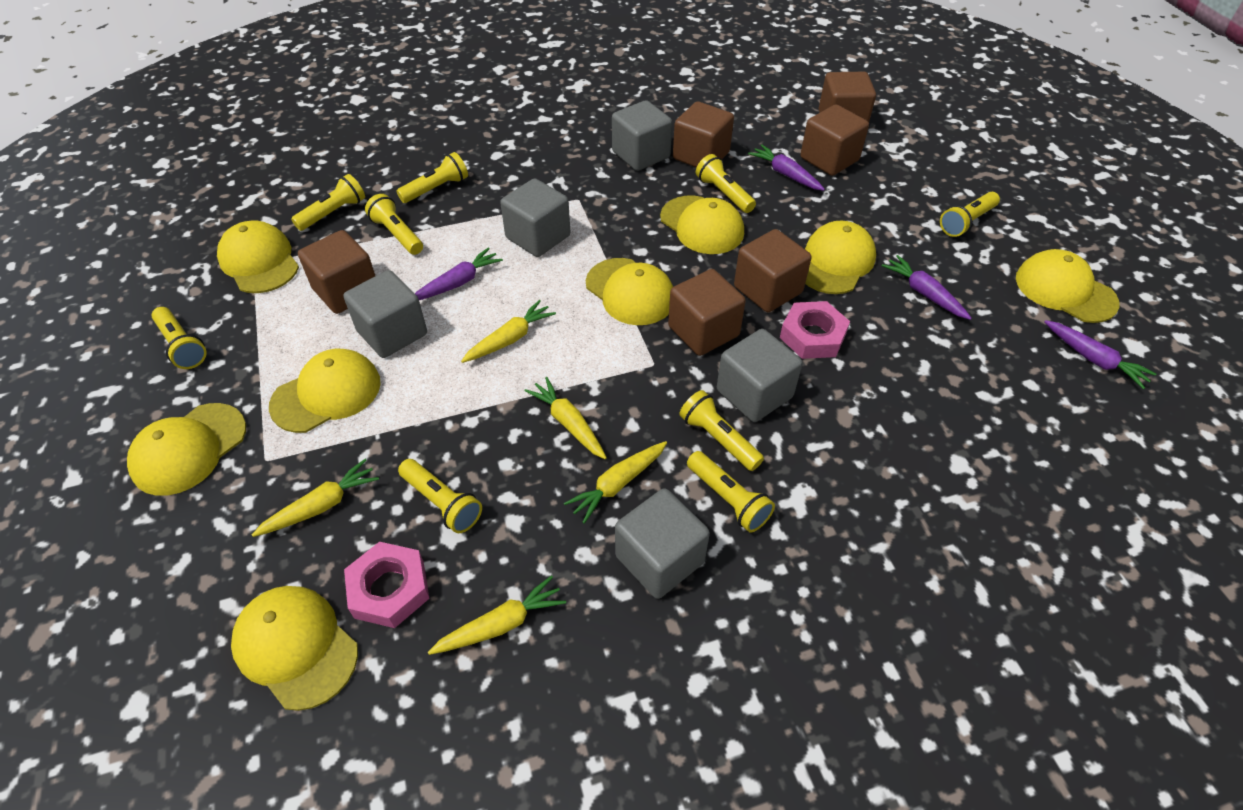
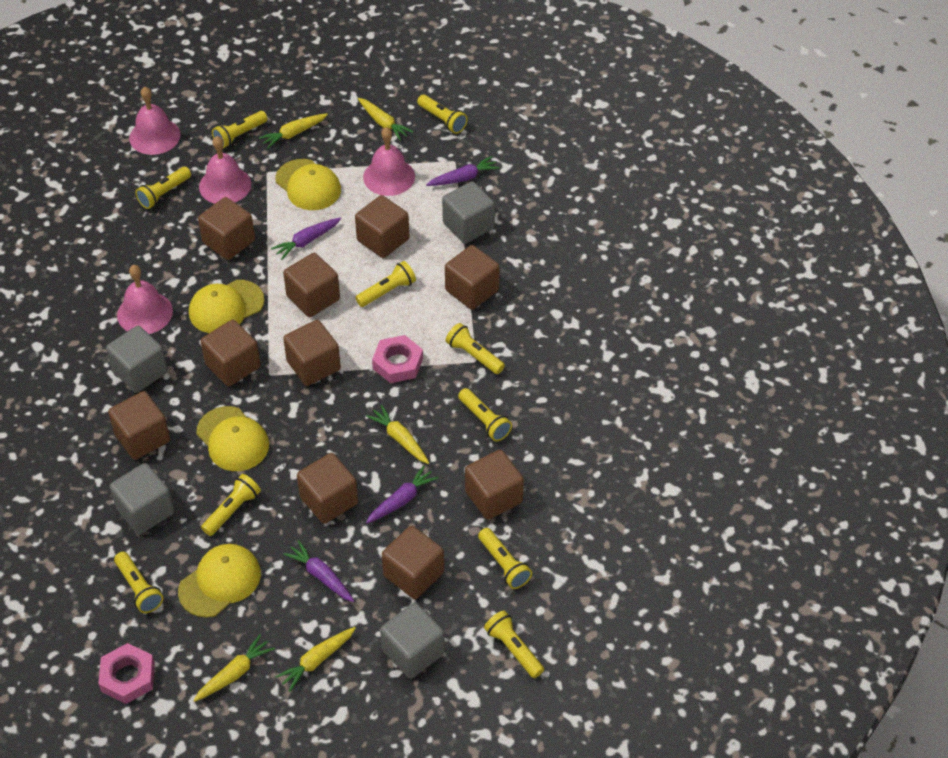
brown cube: 6 -> 10
grey cube: 5 -> 4
pink bell: 0 -> 4
yellow cap: 8 -> 4
yellow flashlight: 9 -> 10

